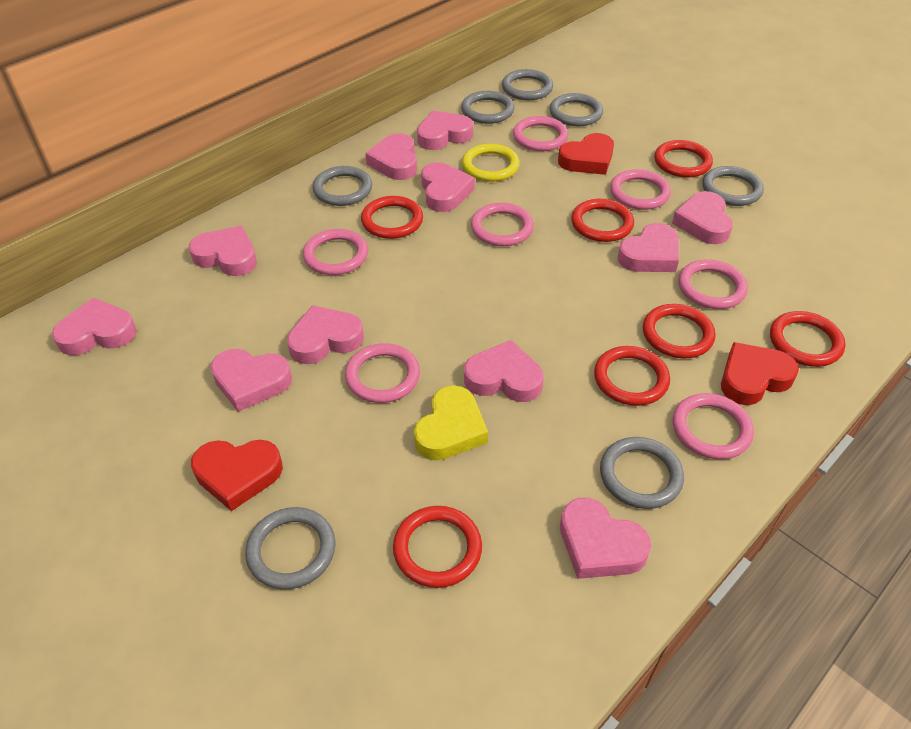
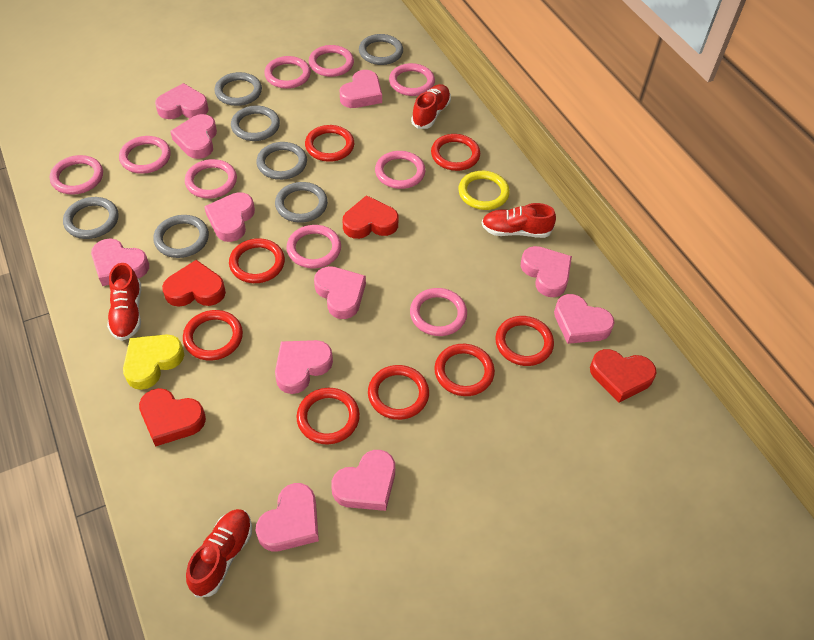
pink ring: 7 -> 9
red heart: 3 -> 4
red ring: 7 -> 8
red shoe: 0 -> 4

